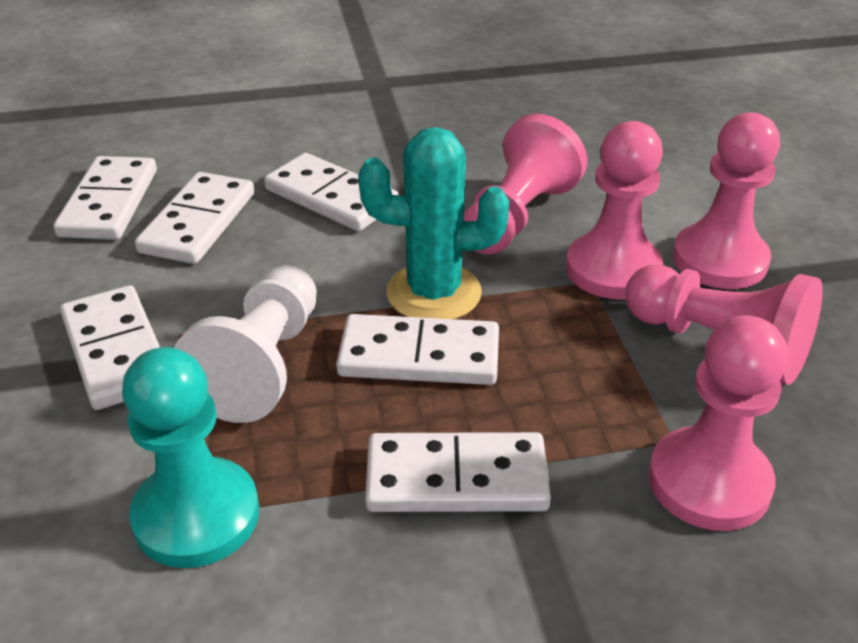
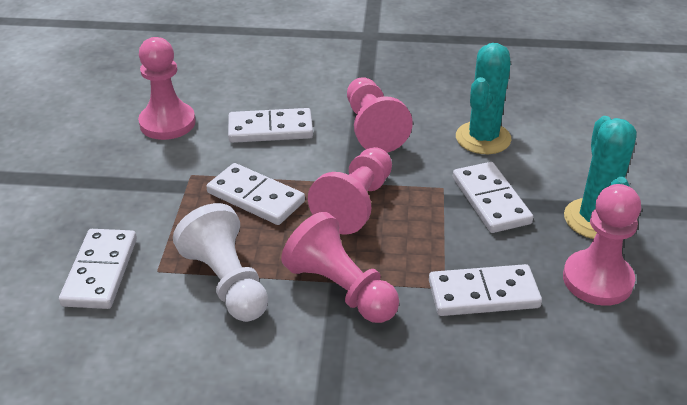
turquoise cactus: 1 -> 2
turquoise pawn: 1 -> 0
white domino: 6 -> 5

